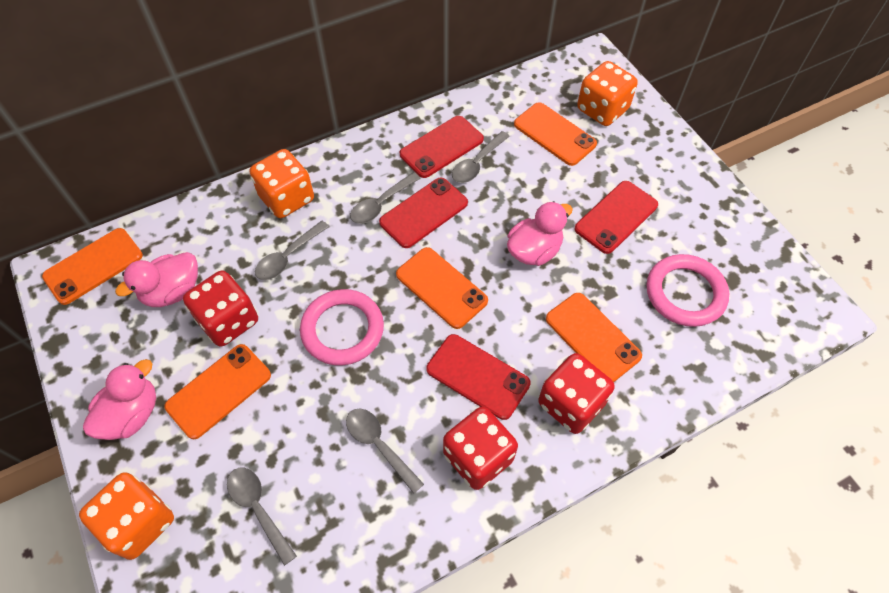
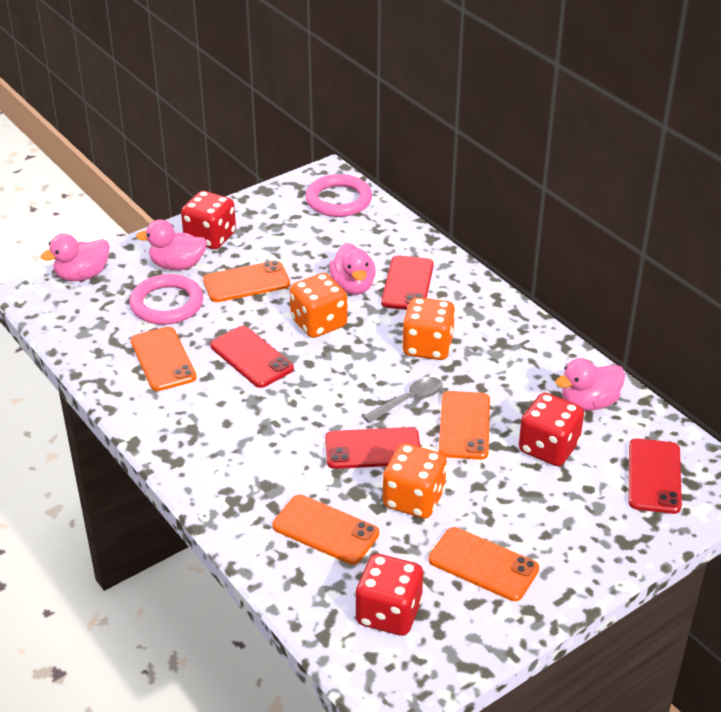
grey spoon: 5 -> 1
pink duck: 3 -> 4

